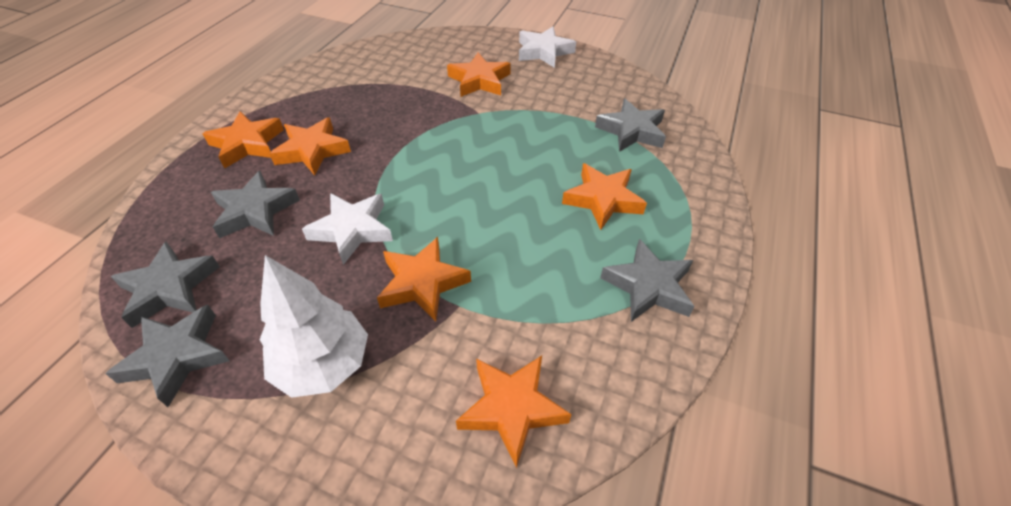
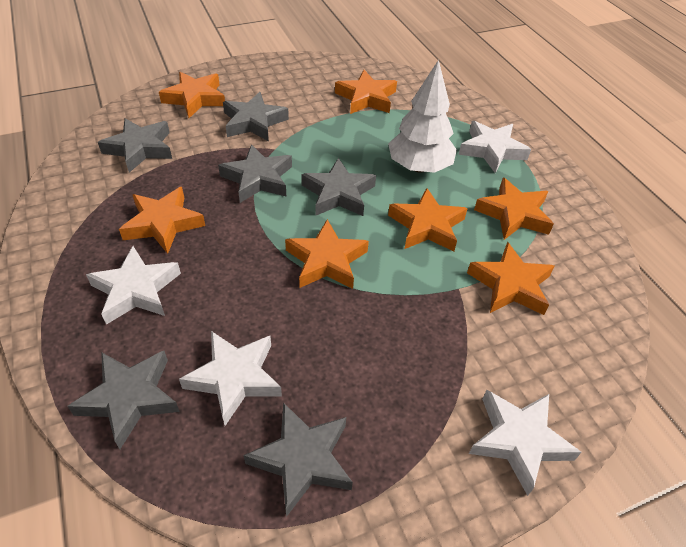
grey star: 5 -> 6
orange star: 6 -> 7
white star: 2 -> 4

